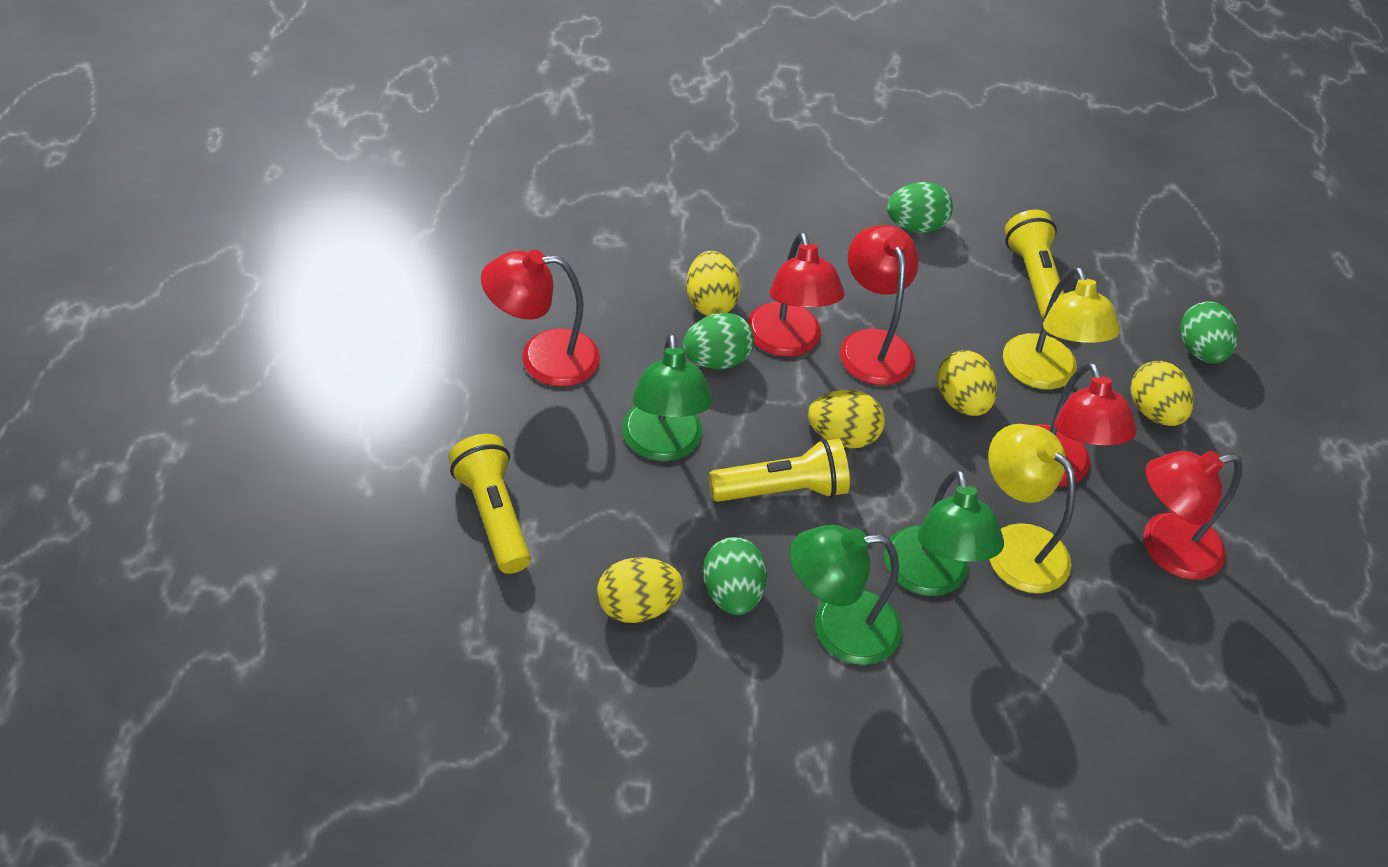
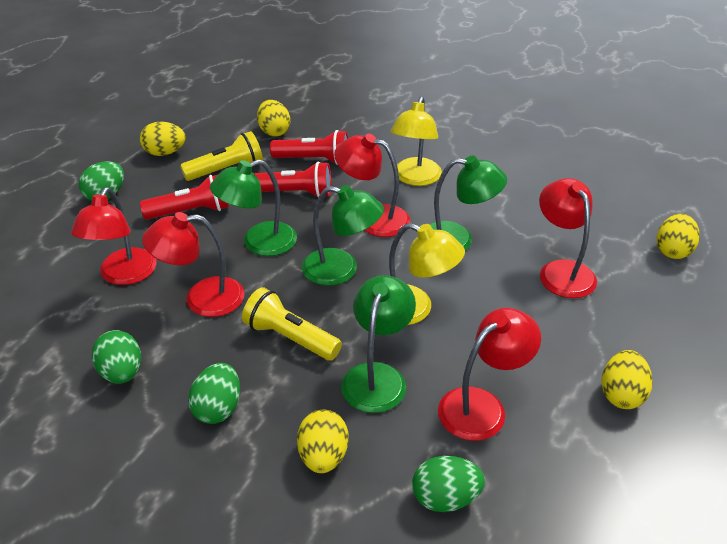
green lamp: 3 -> 4
red flashlight: 0 -> 3
yellow flashlight: 3 -> 2

